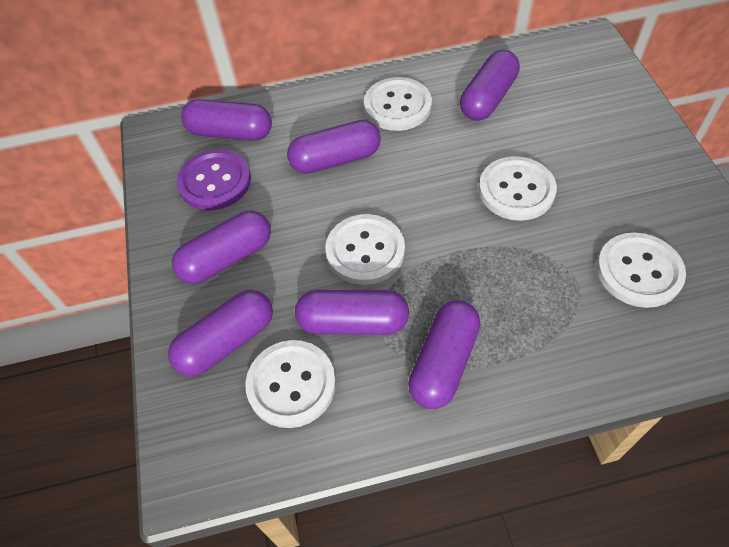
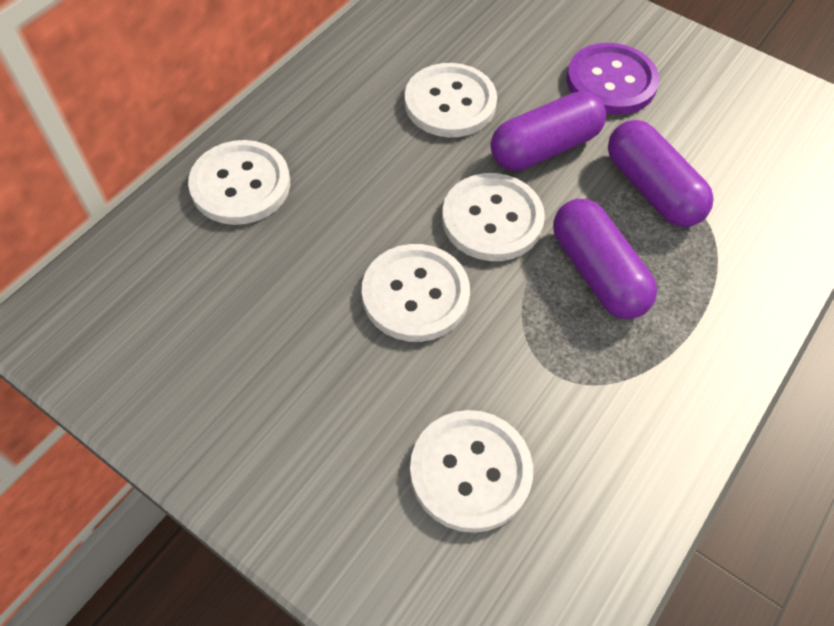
purple capsule: 7 -> 3

